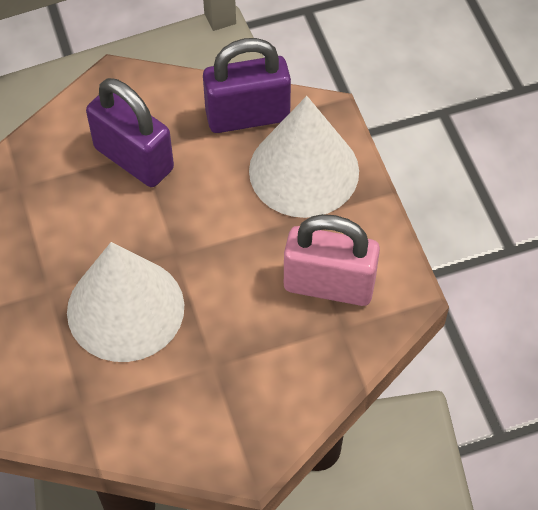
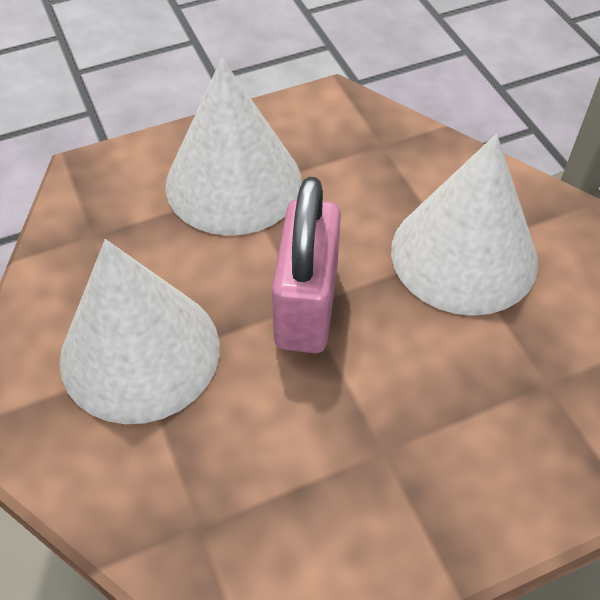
purple padlock: 2 -> 0
white cone: 2 -> 3

